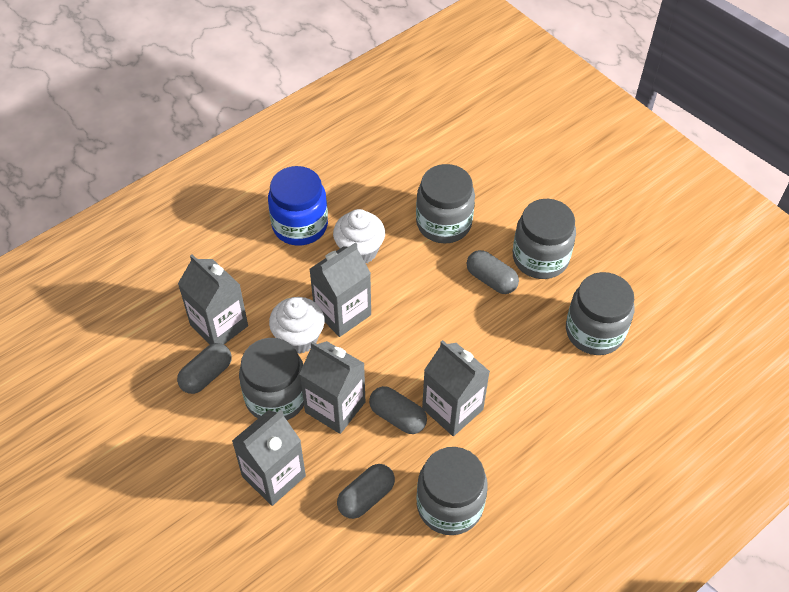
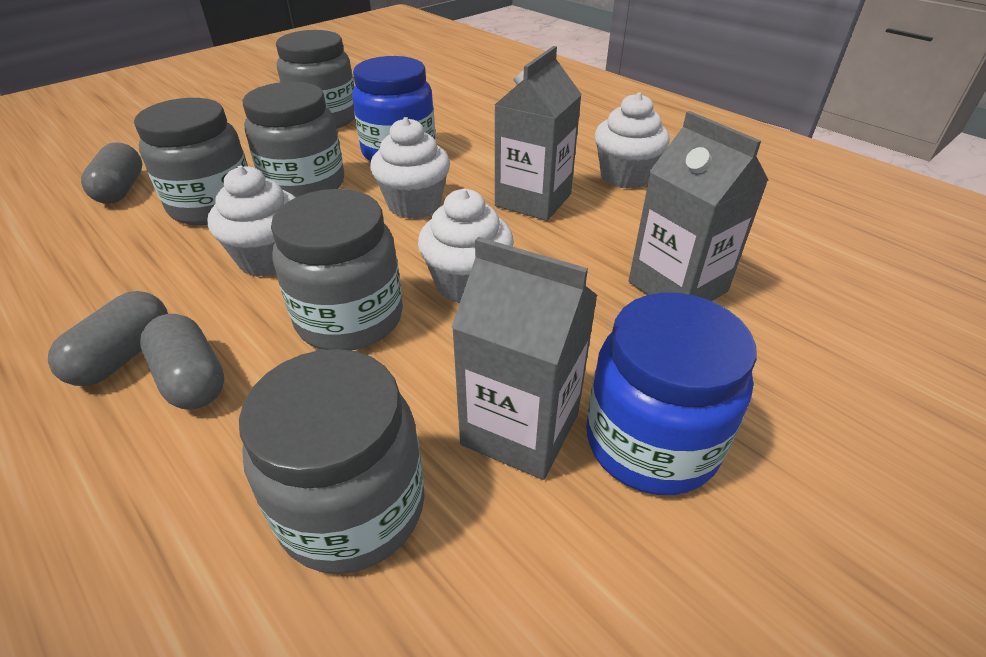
blue jar: 1 -> 2
grey capsule: 4 -> 3
grey carton: 5 -> 3
white cupcake: 2 -> 4

